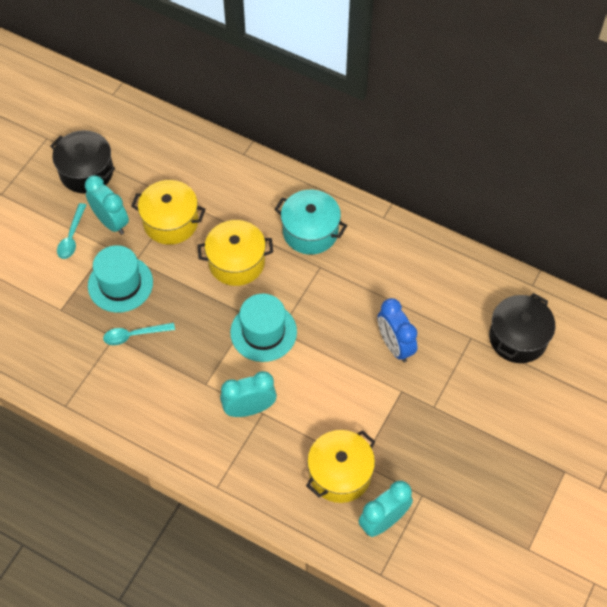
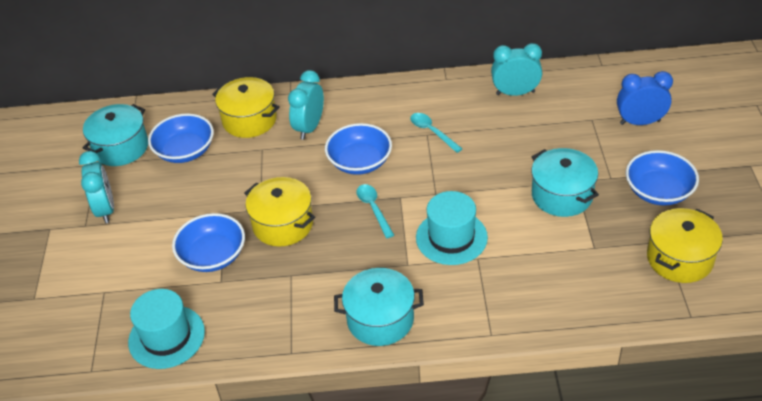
black pot: 2 -> 0
blue bowl: 0 -> 4
turquoise pot: 1 -> 3

